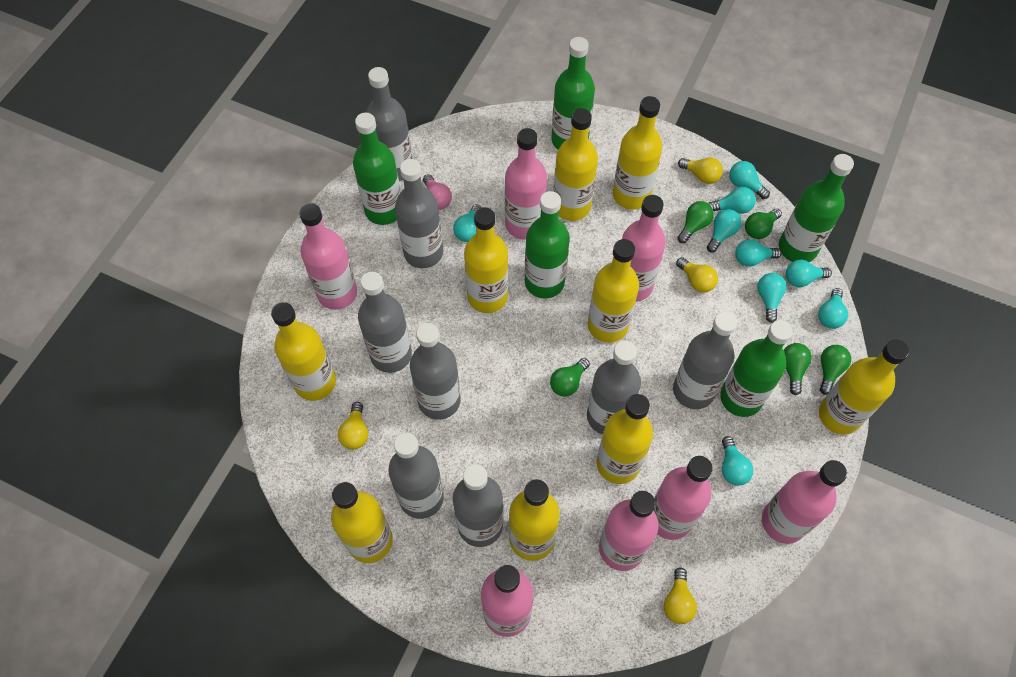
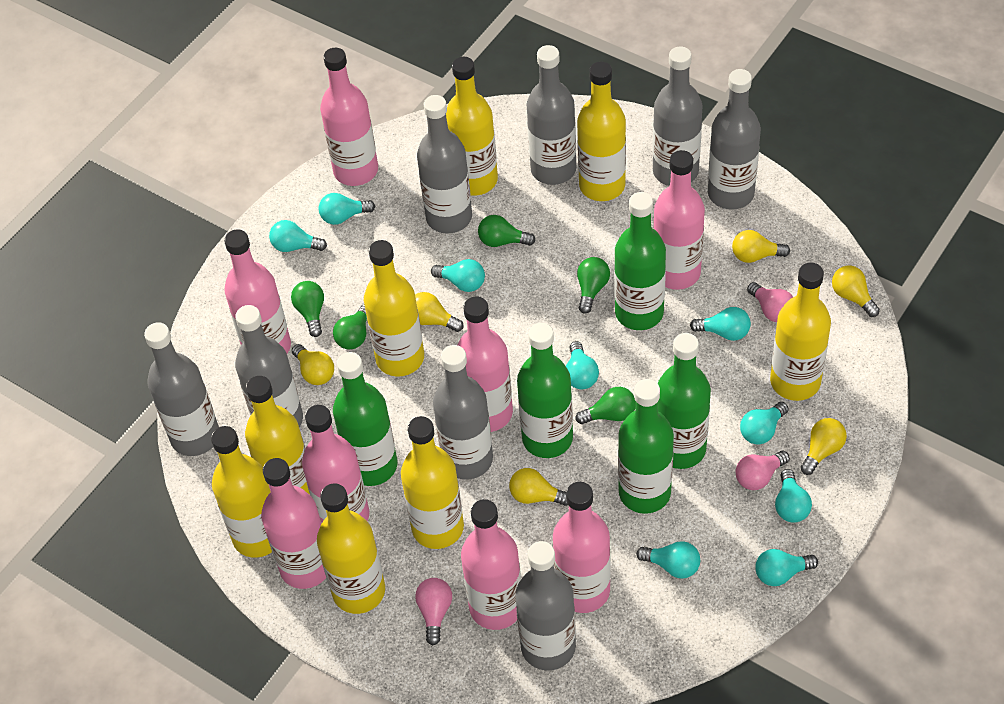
pink bottle: 7 -> 8
pink light bulb: 1 -> 3
yellow bottle: 9 -> 8
yellow light bulb: 4 -> 6

